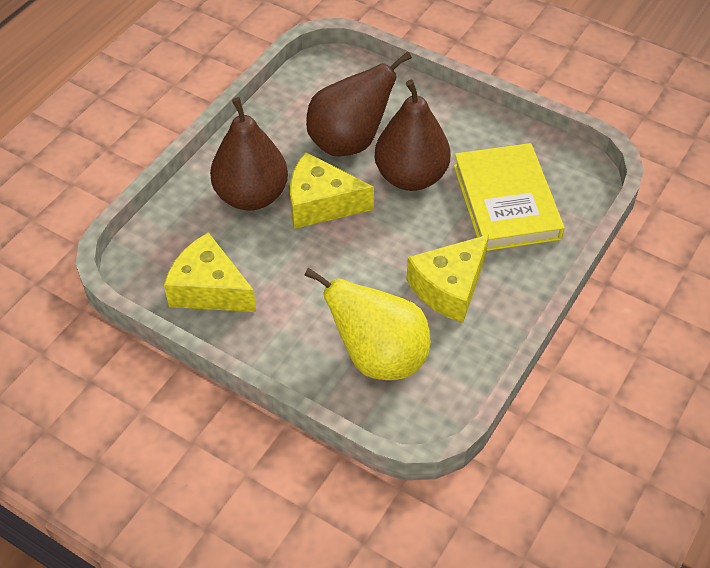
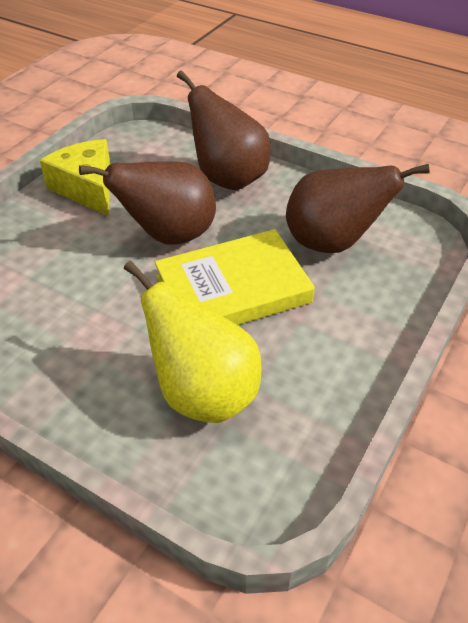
yellow cheese: 3 -> 1

